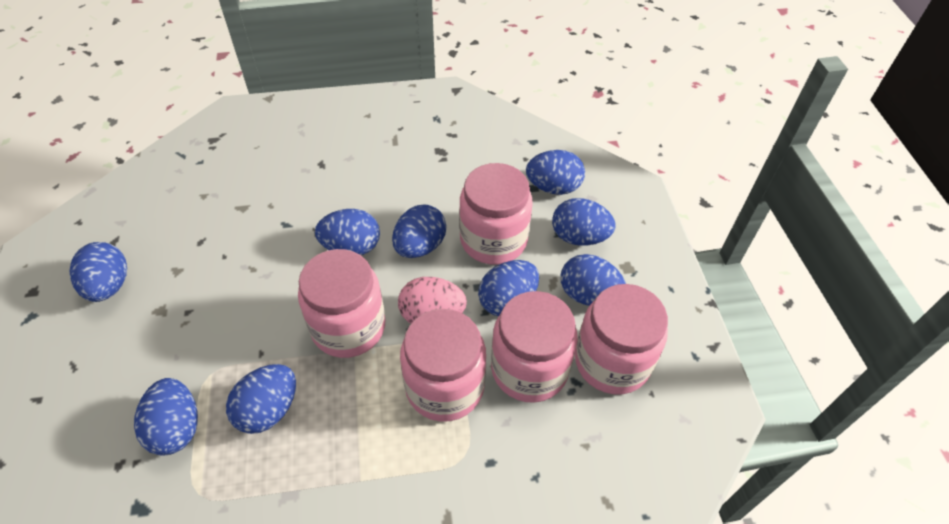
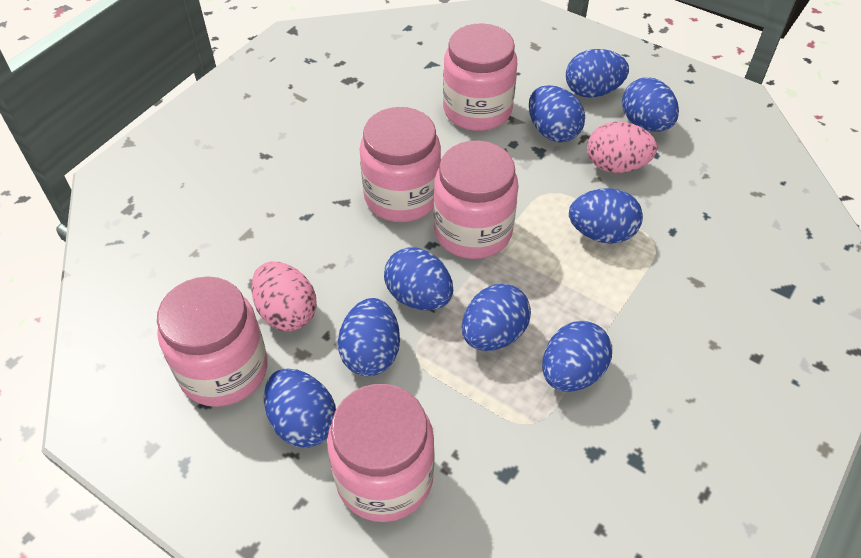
pink egg: 1 -> 2

